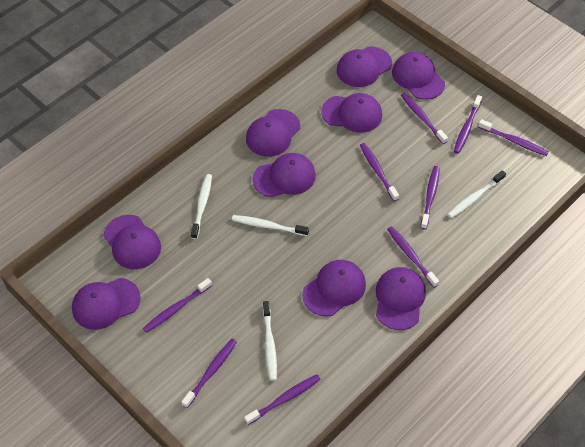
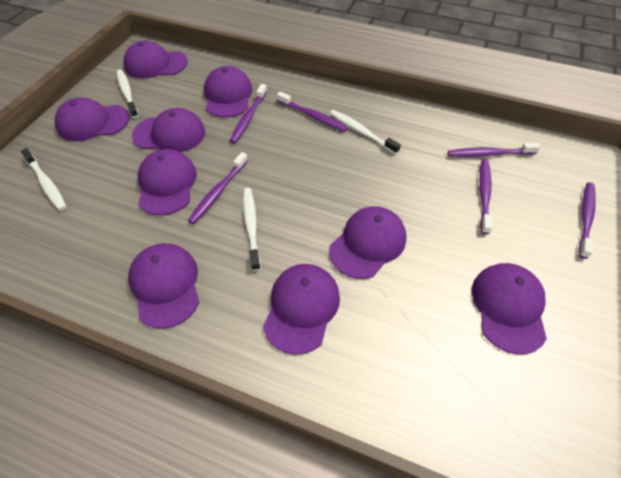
purple toothbrush: 9 -> 6

